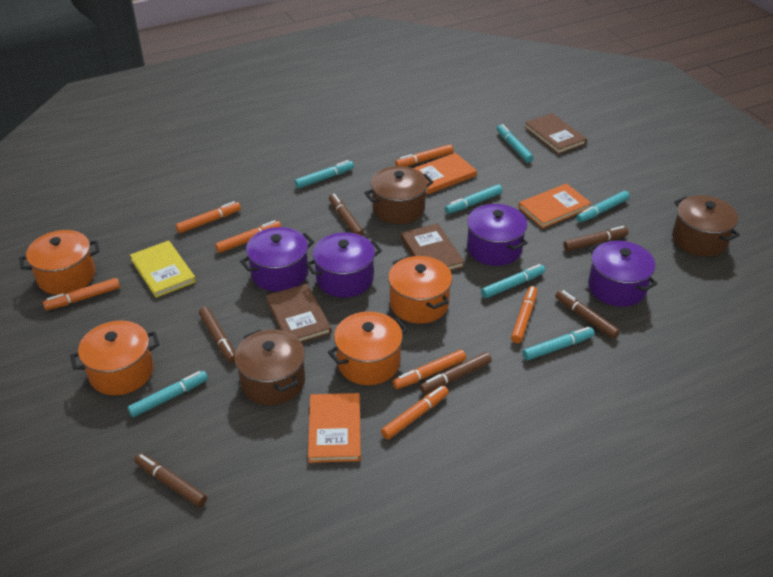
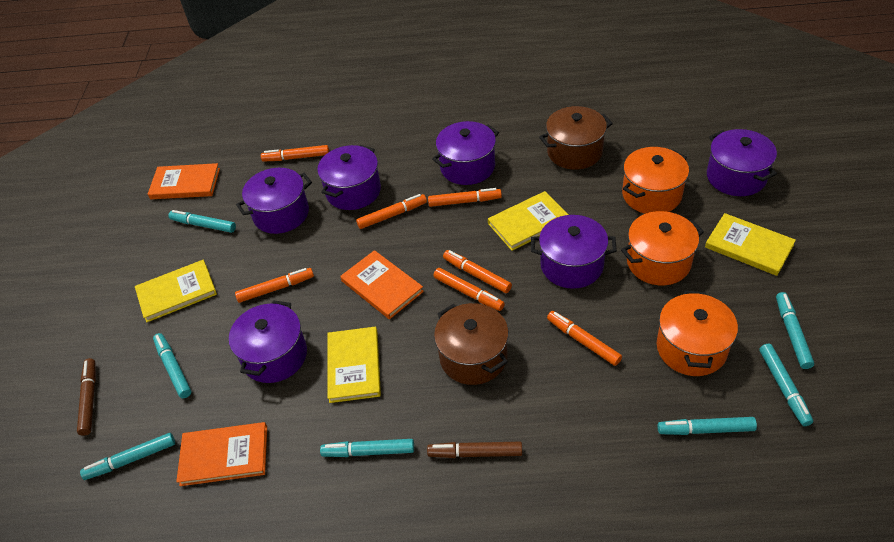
brown book: 3 -> 0
brown marker: 6 -> 2
brown pot: 3 -> 2
orange pot: 4 -> 3
purple pot: 4 -> 6
yellow book: 1 -> 4

